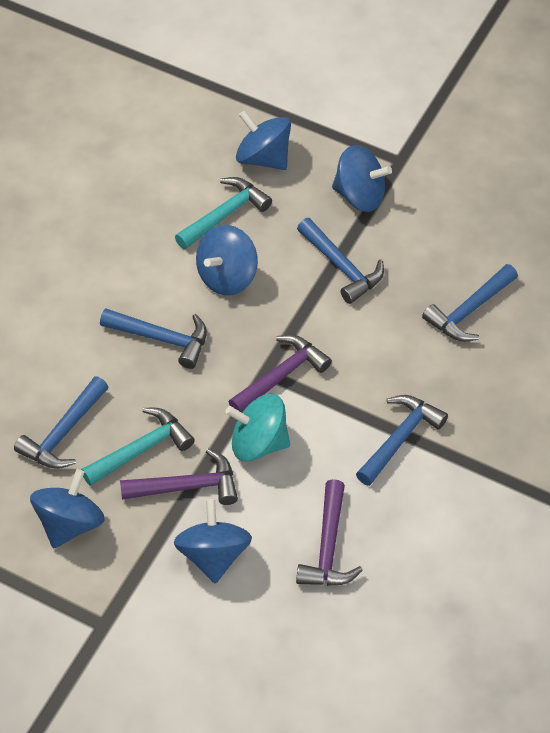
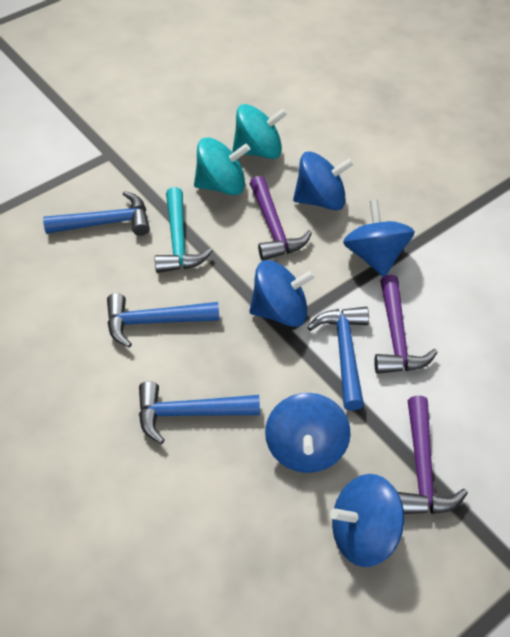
blue hammer: 5 -> 4
turquoise hammer: 2 -> 1
turquoise spinning top: 1 -> 2

